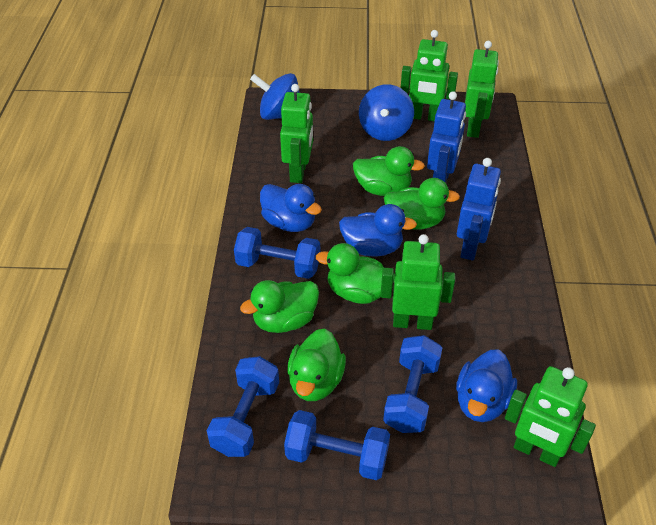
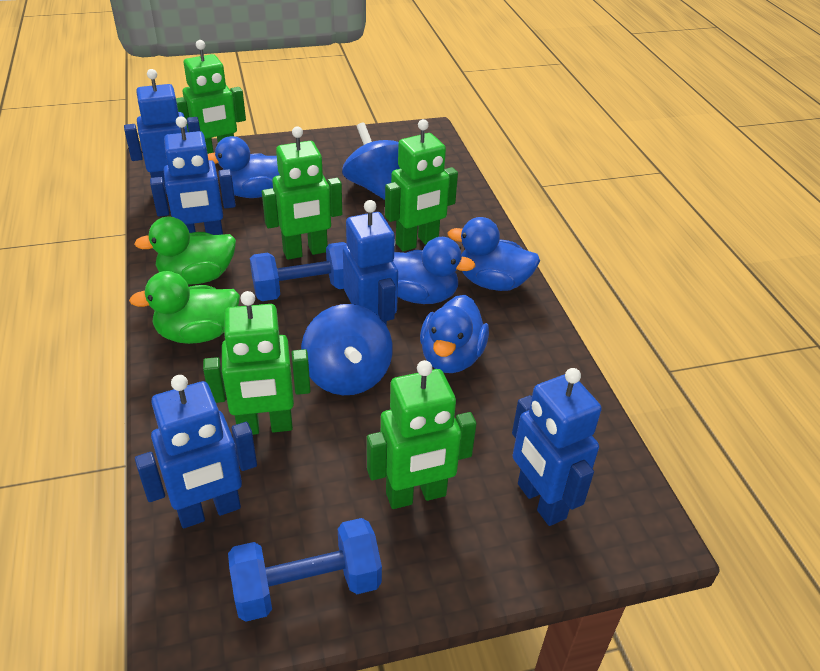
blue duck: 3 -> 4
blue dumbbell: 4 -> 2
blue robot: 2 -> 5
green duck: 5 -> 2

